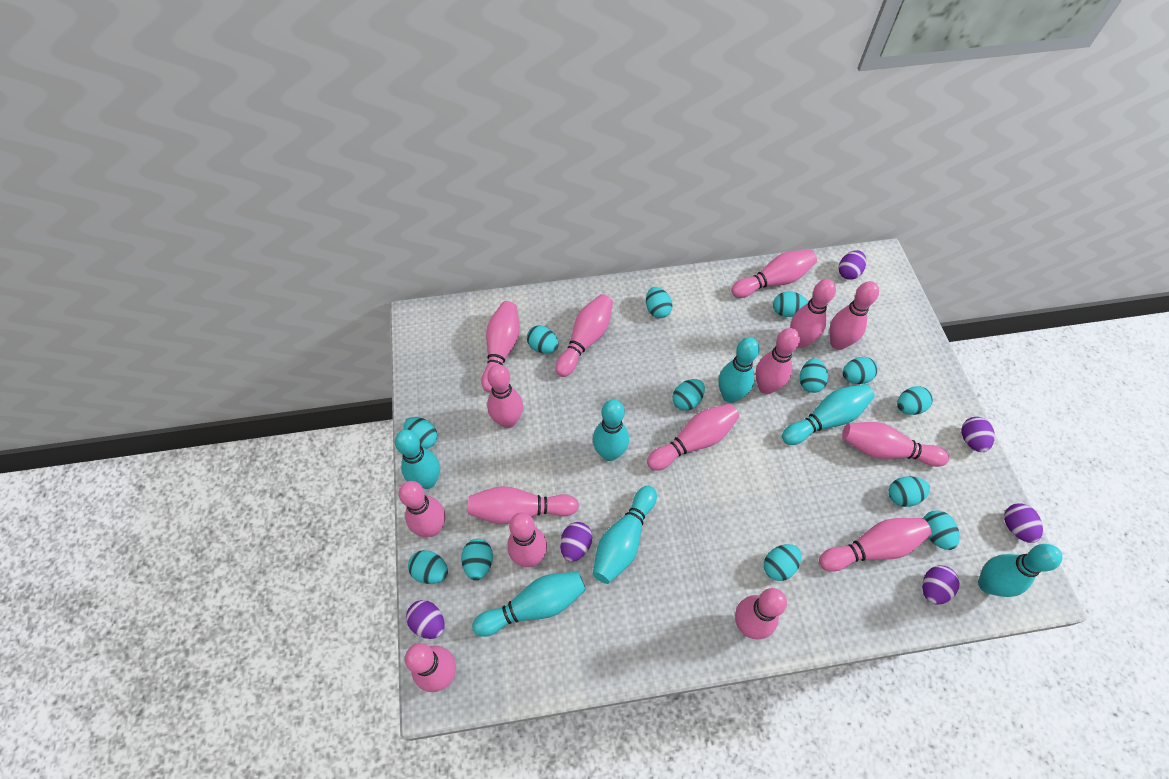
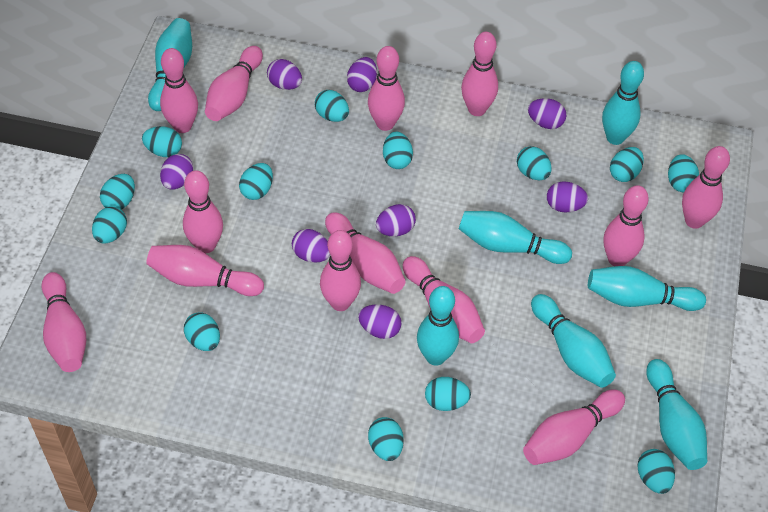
pink bowling pin: 15 -> 13
purple egg: 6 -> 8

